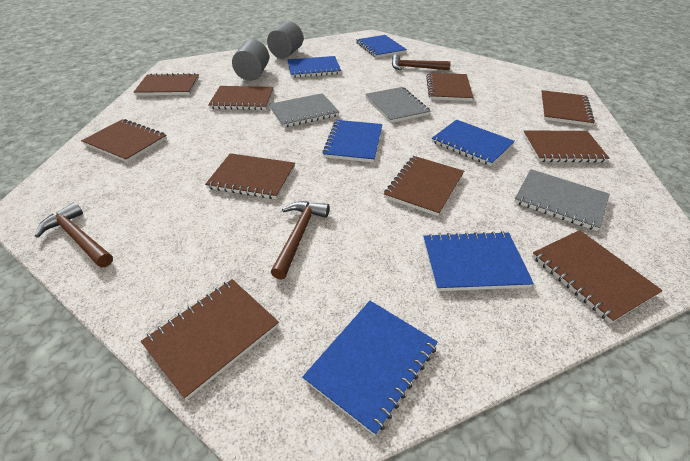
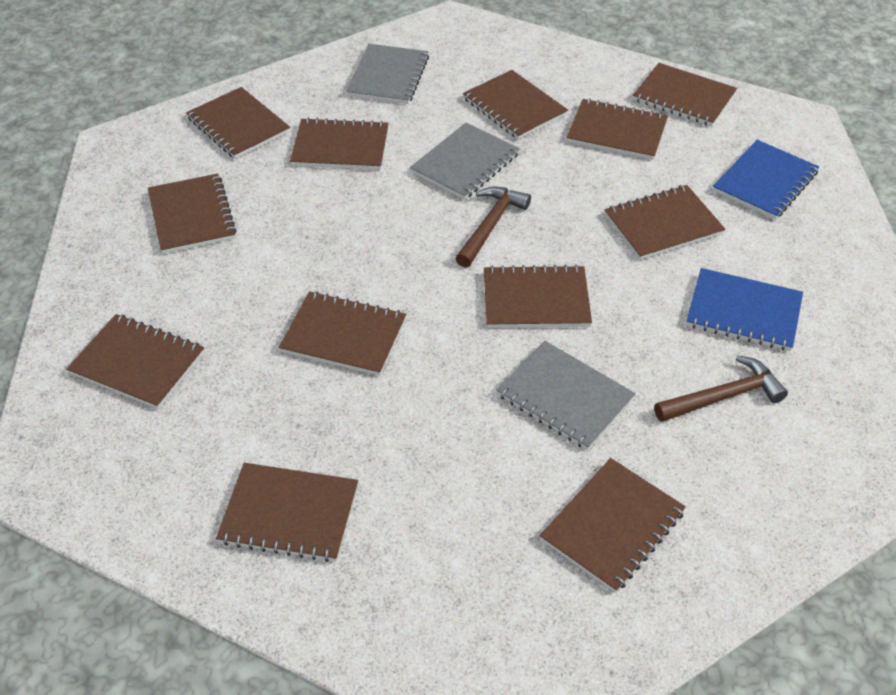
blue notebook: 6 -> 2
brown hammer: 3 -> 2
brown notebook: 10 -> 12
grey cylinder: 2 -> 0

